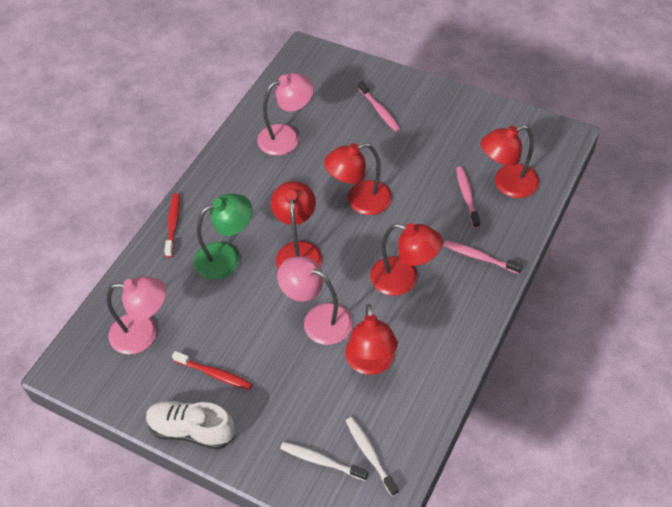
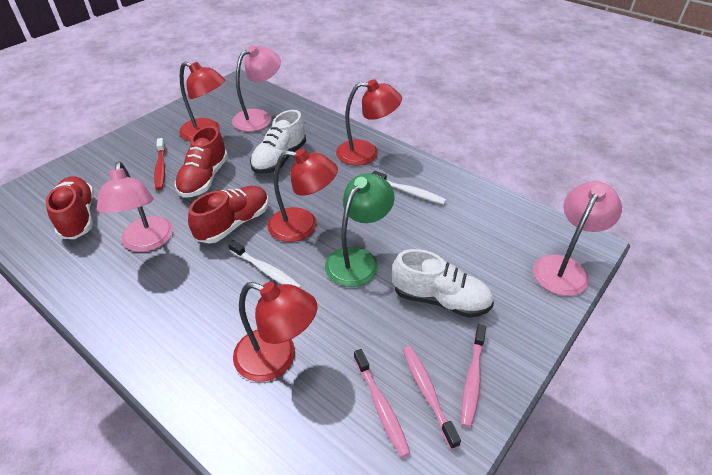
red lamp: 5 -> 4
red shoe: 0 -> 3
red toothbrush: 2 -> 1
white shoe: 1 -> 2

